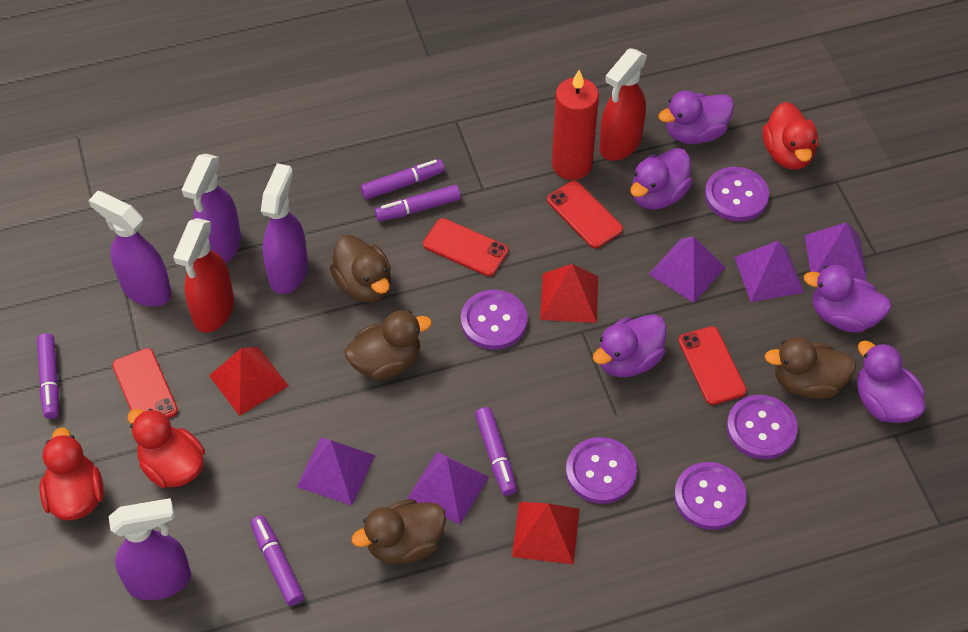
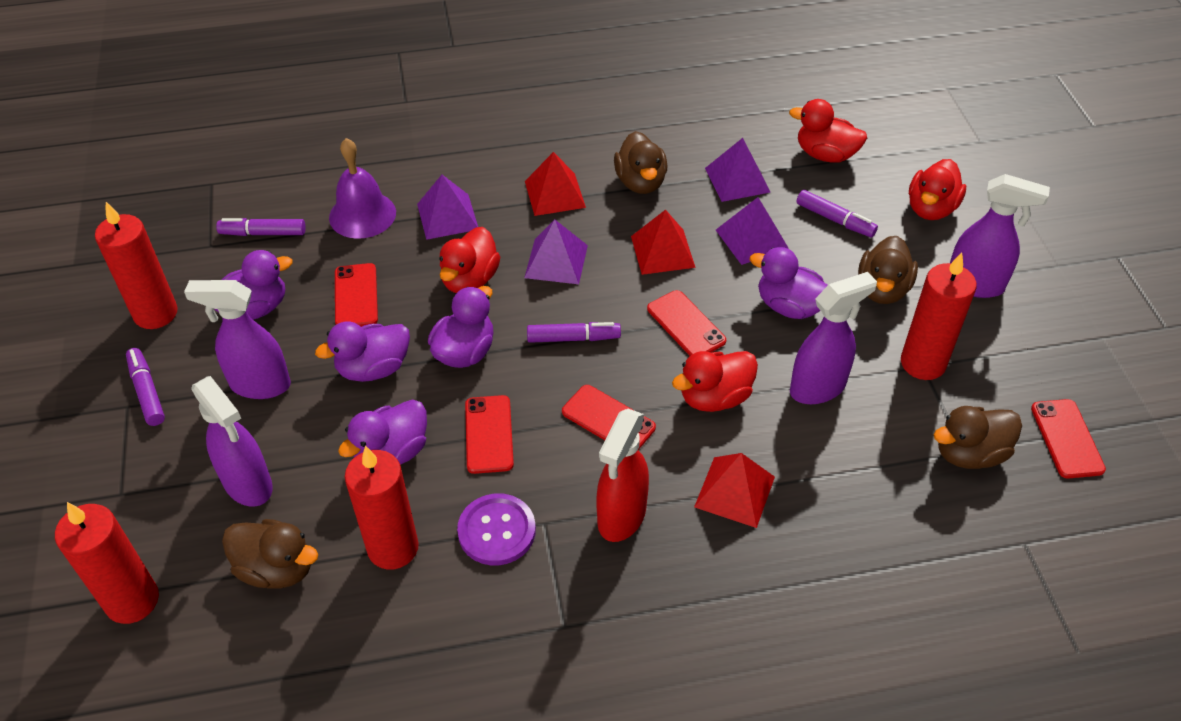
purple bell: 0 -> 1
purple button: 5 -> 1
purple marker: 5 -> 4
purple pyramid: 5 -> 4
red candle: 1 -> 4
red duck: 3 -> 4
red phone: 4 -> 5
red spray bottle: 2 -> 1

